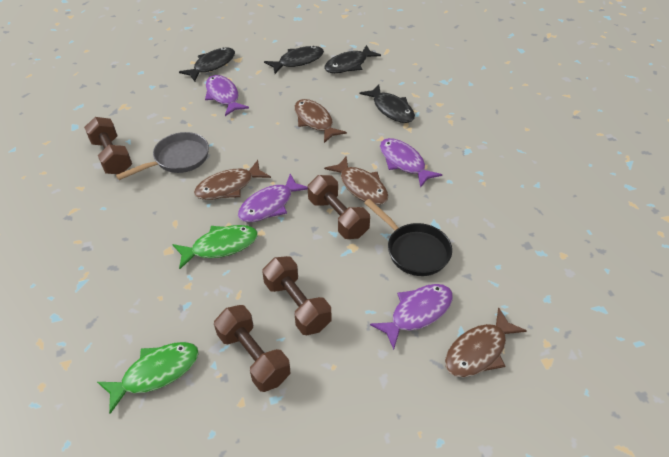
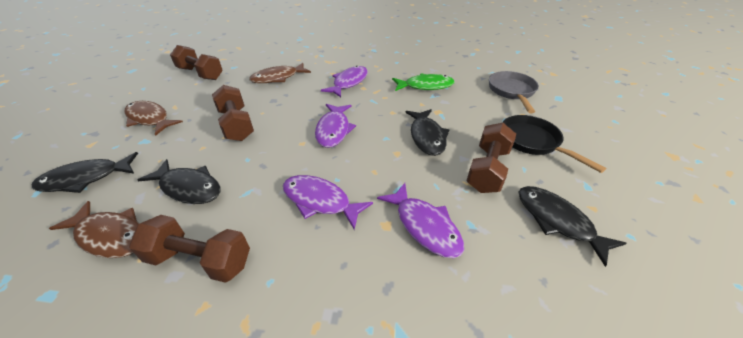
brown fish: 4 -> 3
green fish: 2 -> 1

